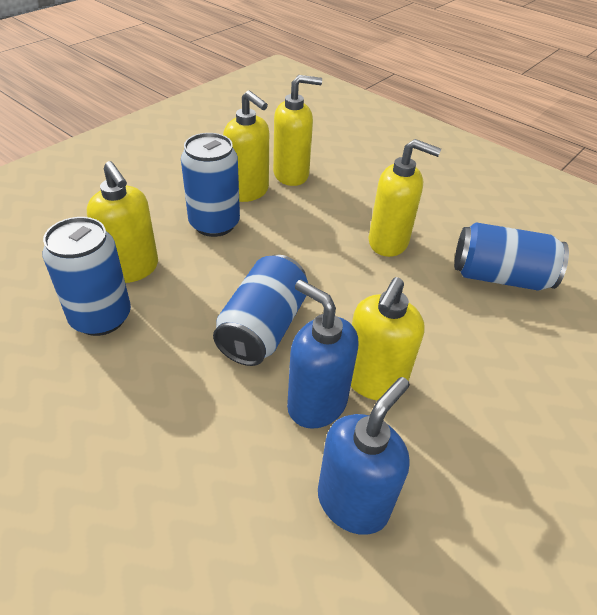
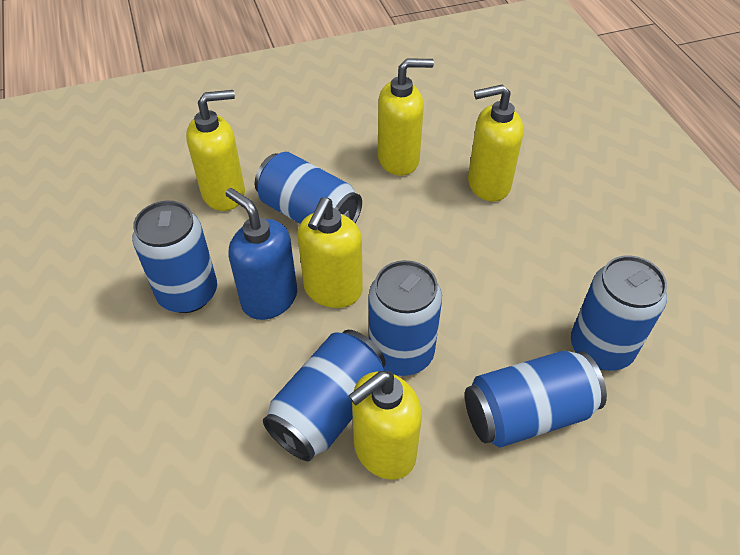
blue can: 4 -> 6
blue soap dispenser: 2 -> 1

